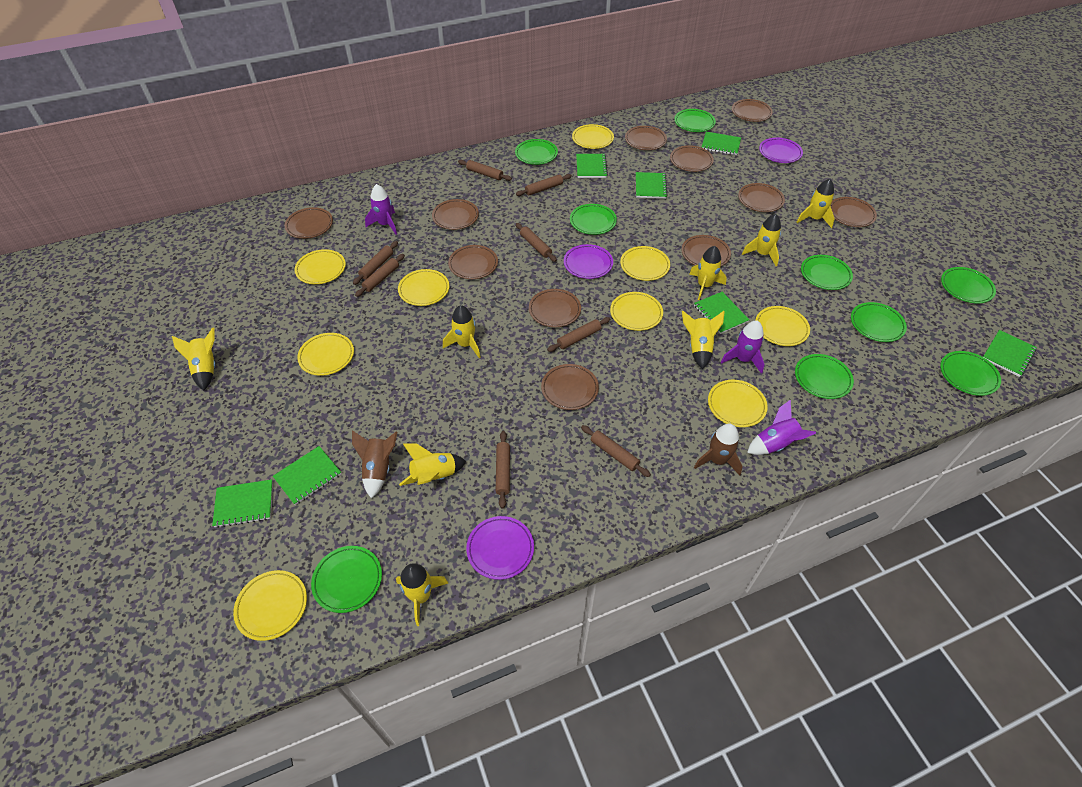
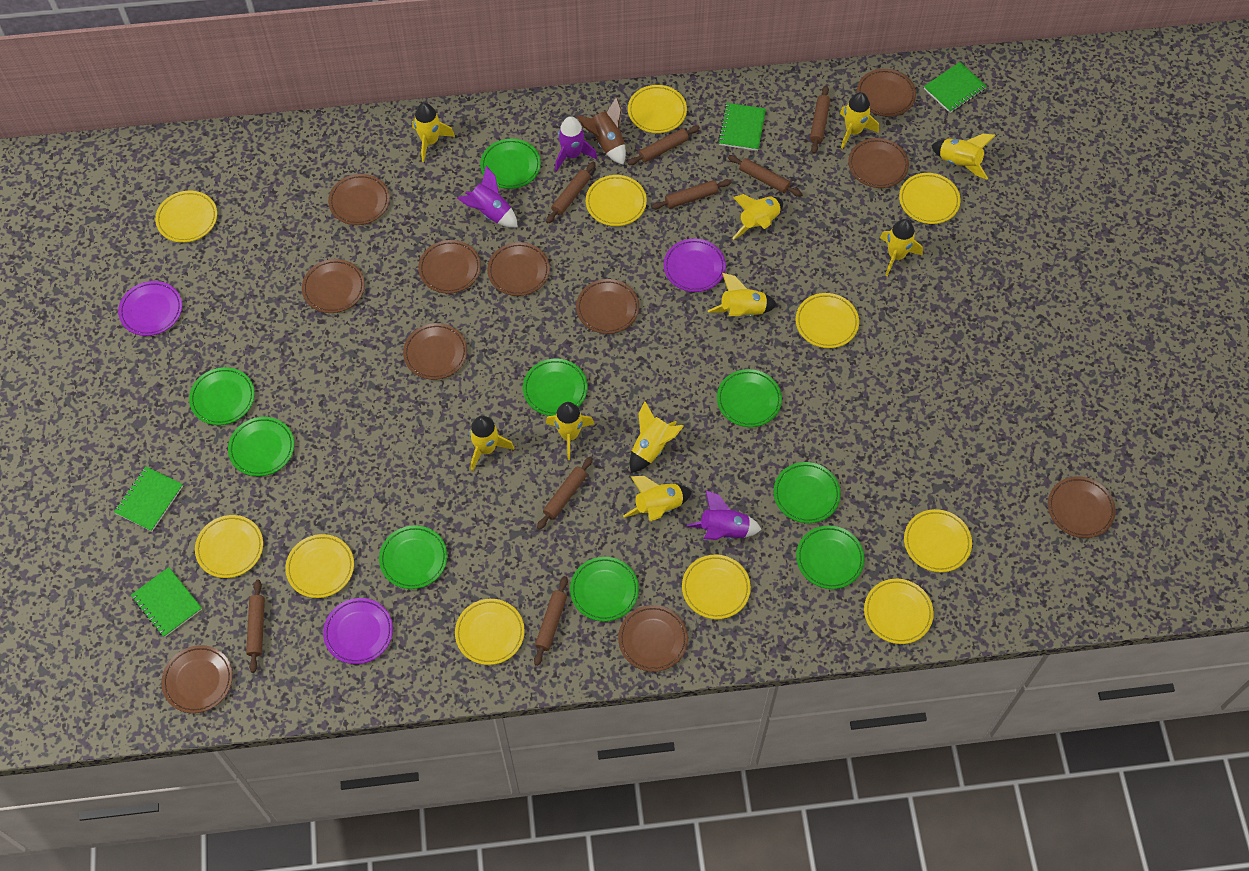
brown rocket: 2 -> 1
green notebook: 7 -> 4
yellow plate: 9 -> 11
yellow rocket: 8 -> 10

